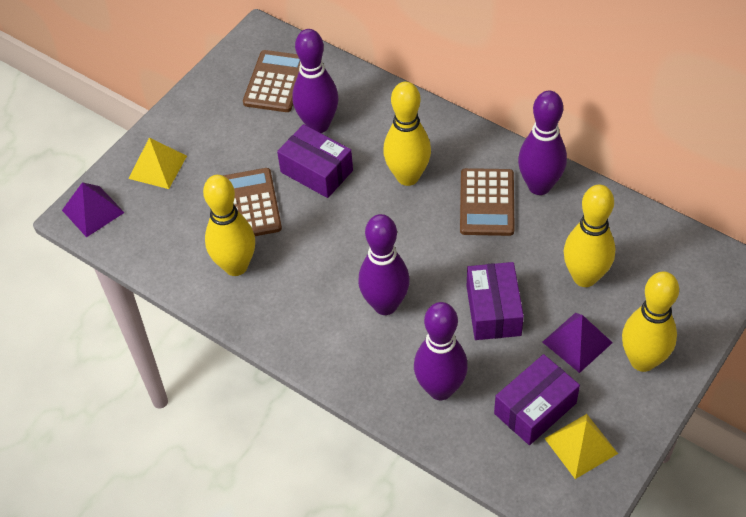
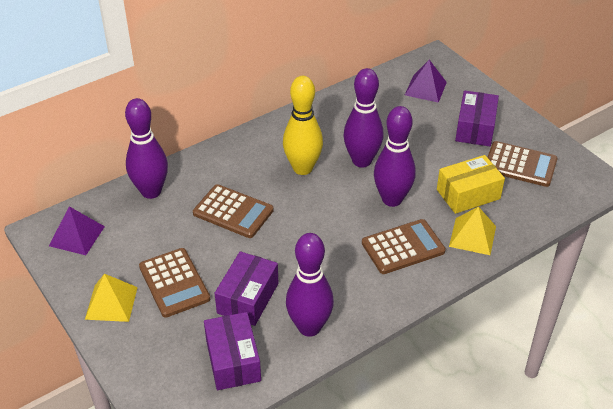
brown calculator: 3 -> 4
yellow bowling pin: 4 -> 1
yellow box: 0 -> 1

